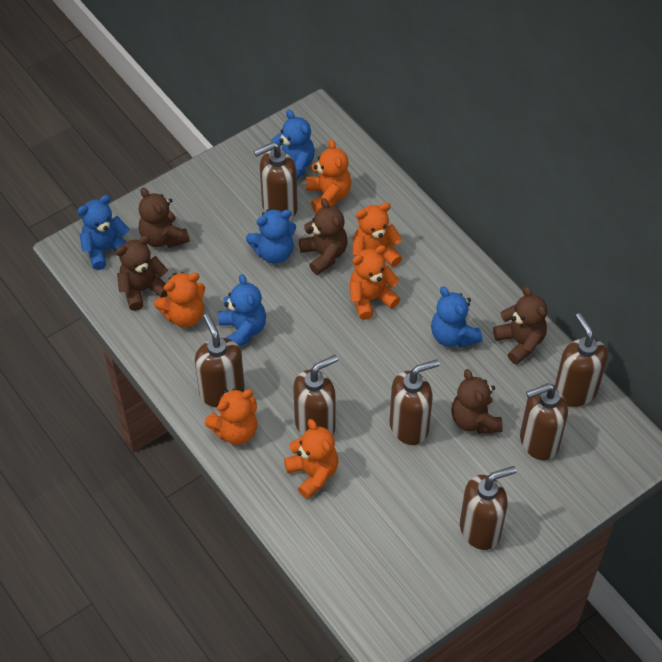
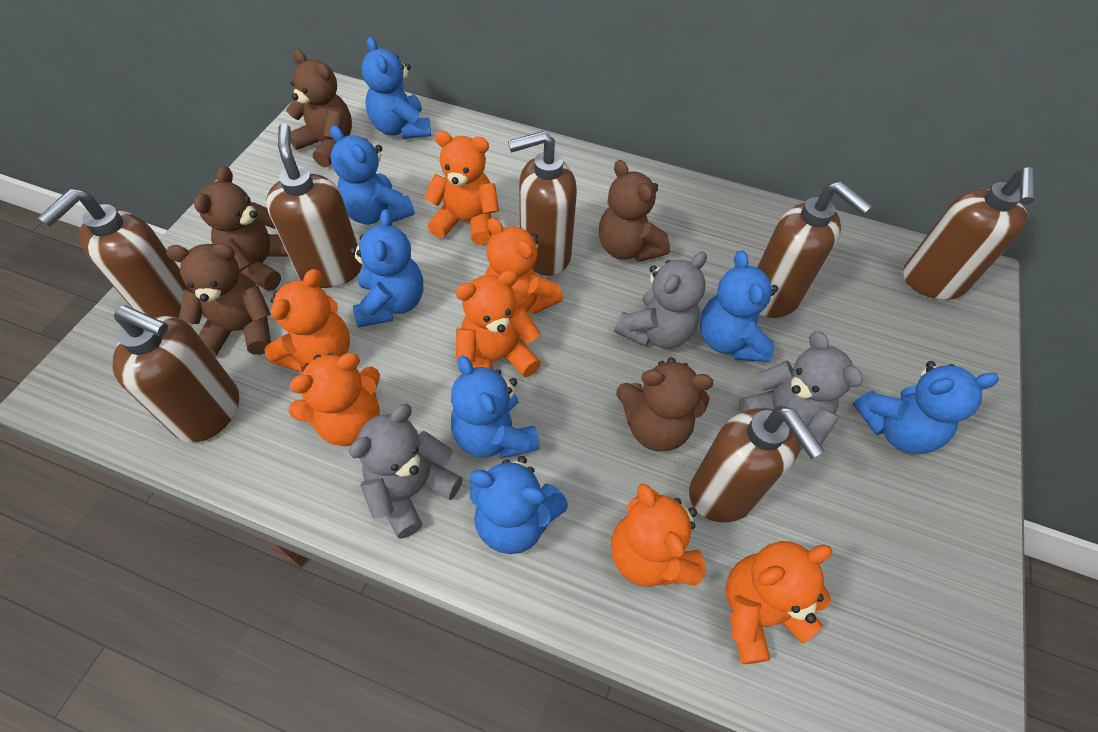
blue teddy bear: 5 -> 7
grey teddy bear: 0 -> 3
orange teddy bear: 6 -> 7

